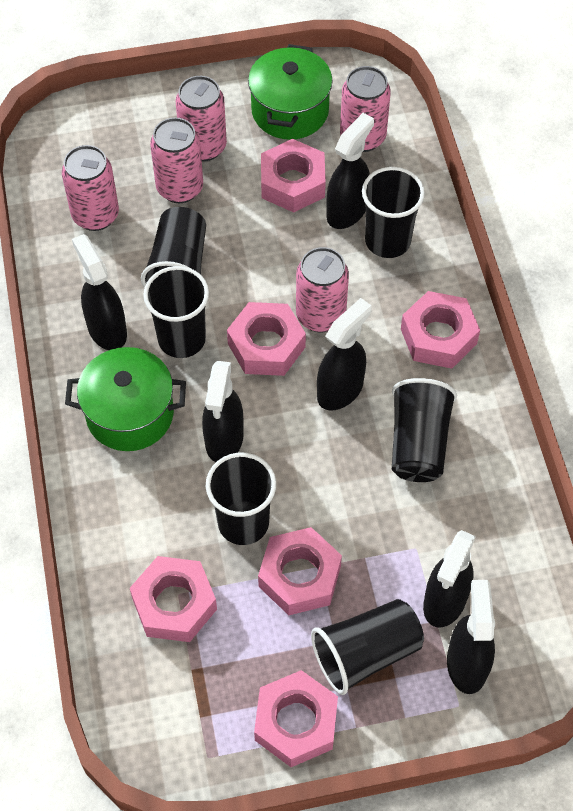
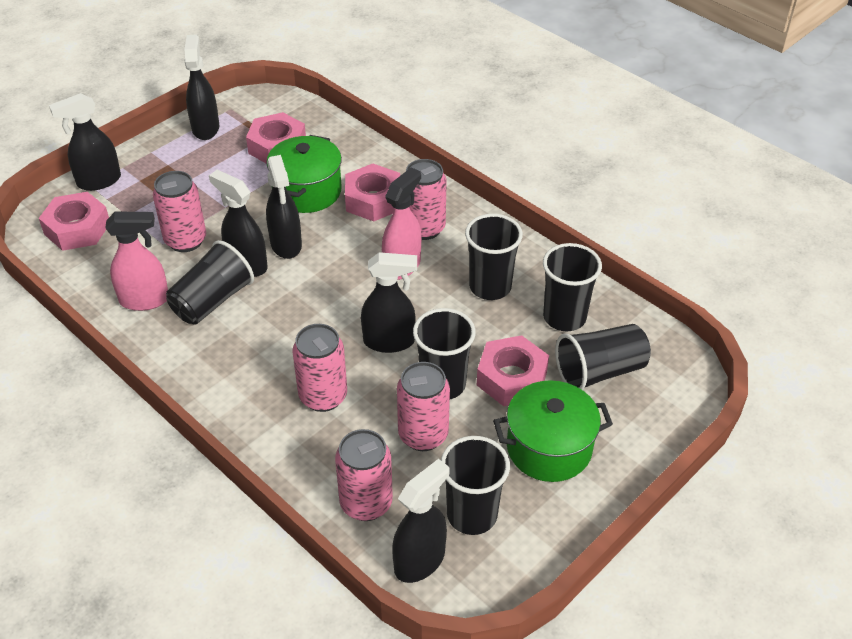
pink nut: 6 -> 4
pink spray bottle: 0 -> 2

